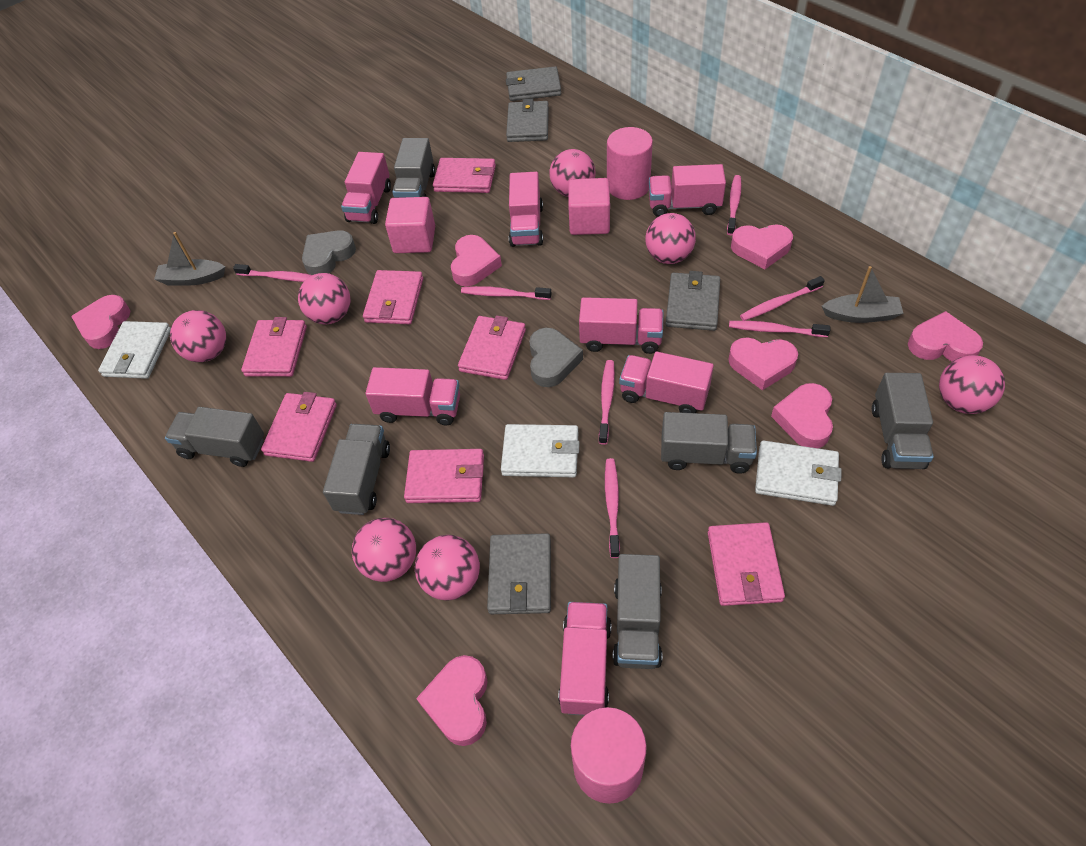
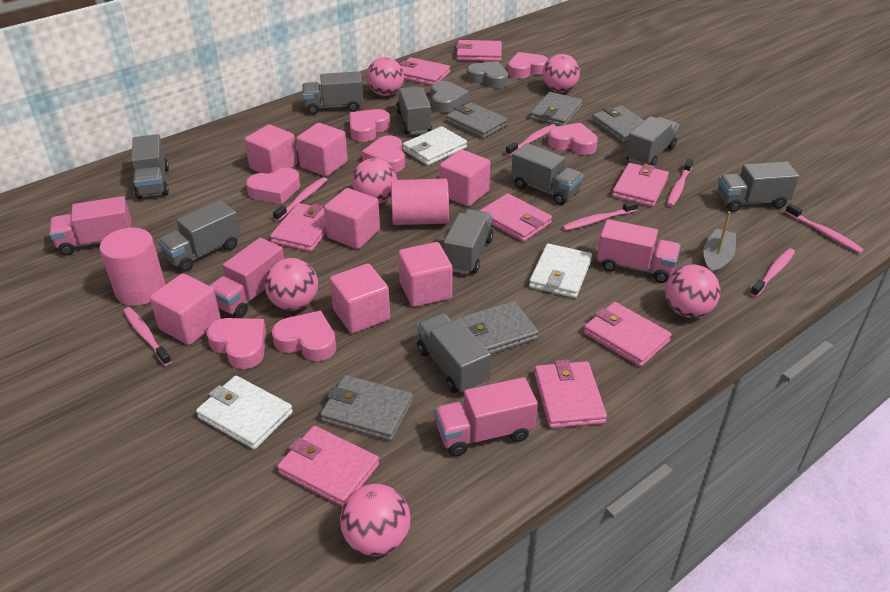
grey boat: 2 -> 1
grey truck: 6 -> 9
grey wallet: 4 -> 5
pink ball: 7 -> 6
pink cube: 2 -> 7
pink truck: 7 -> 4
pink wallet: 7 -> 8

